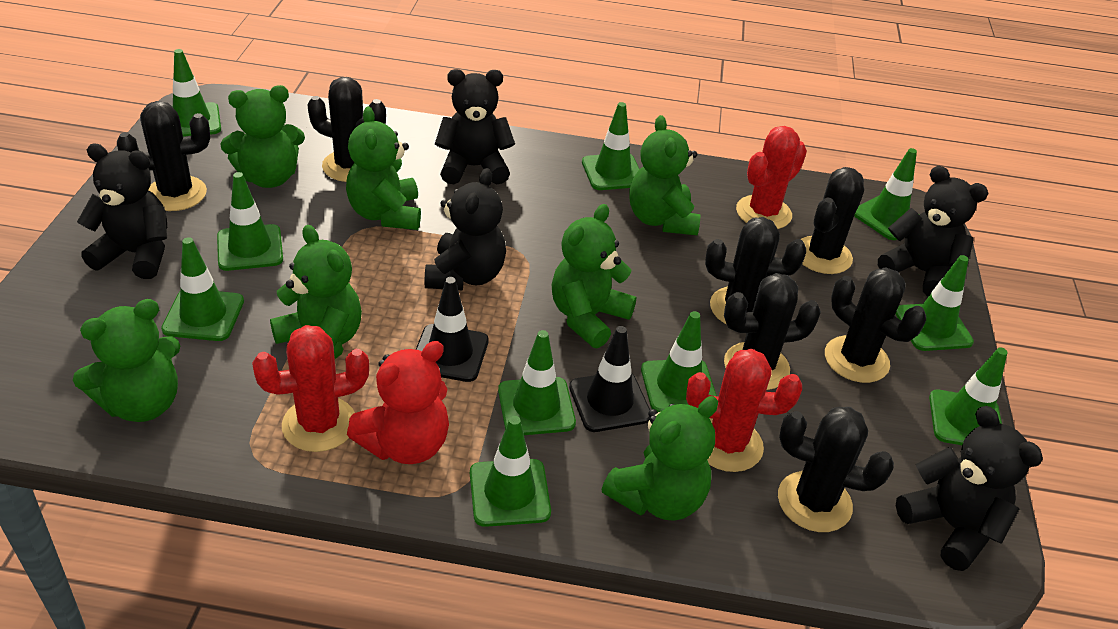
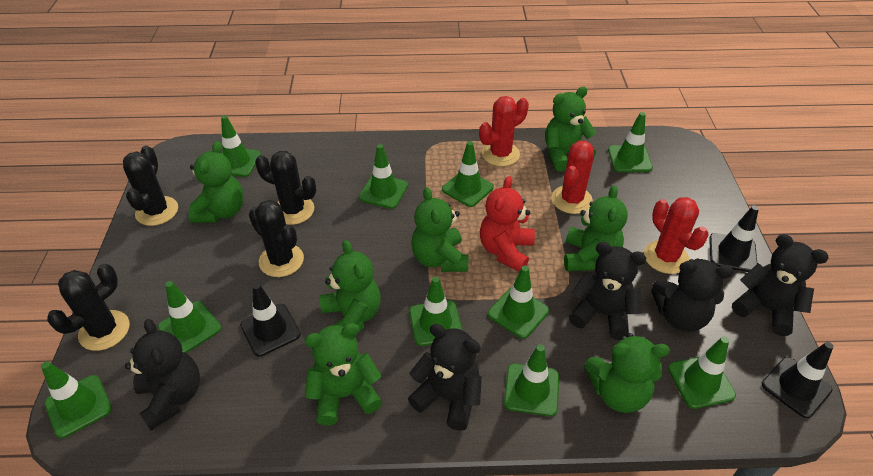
black cactus: 7 -> 4
black traffic cone: 2 -> 3

